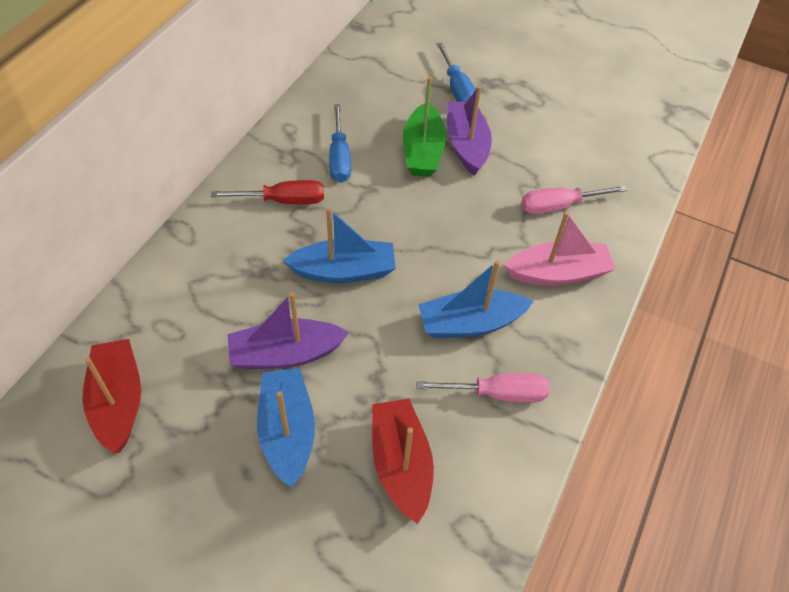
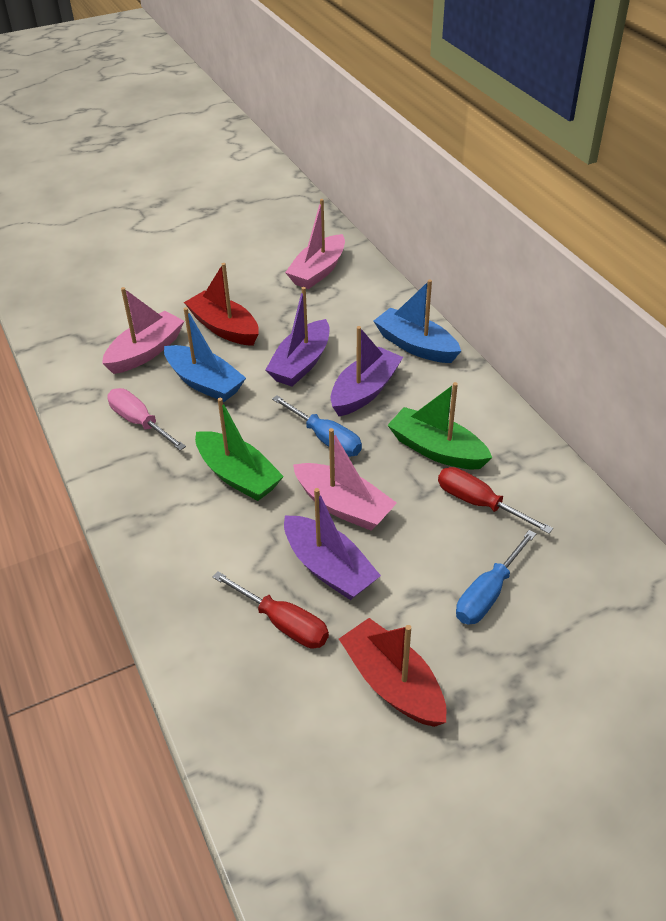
blue boat: 3 -> 2
green boat: 1 -> 2
pink boat: 1 -> 3
pink screwdriver: 2 -> 1
purple boat: 2 -> 3
red screwdriver: 1 -> 2

